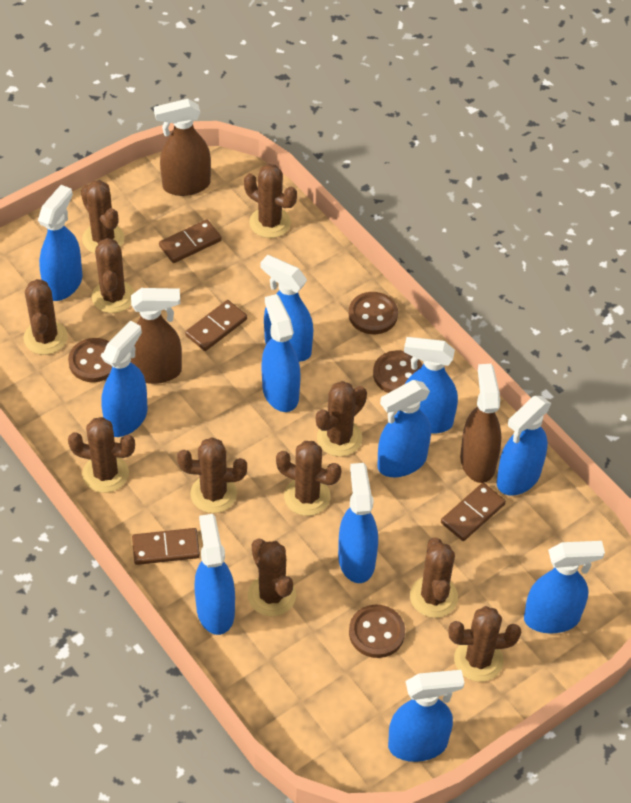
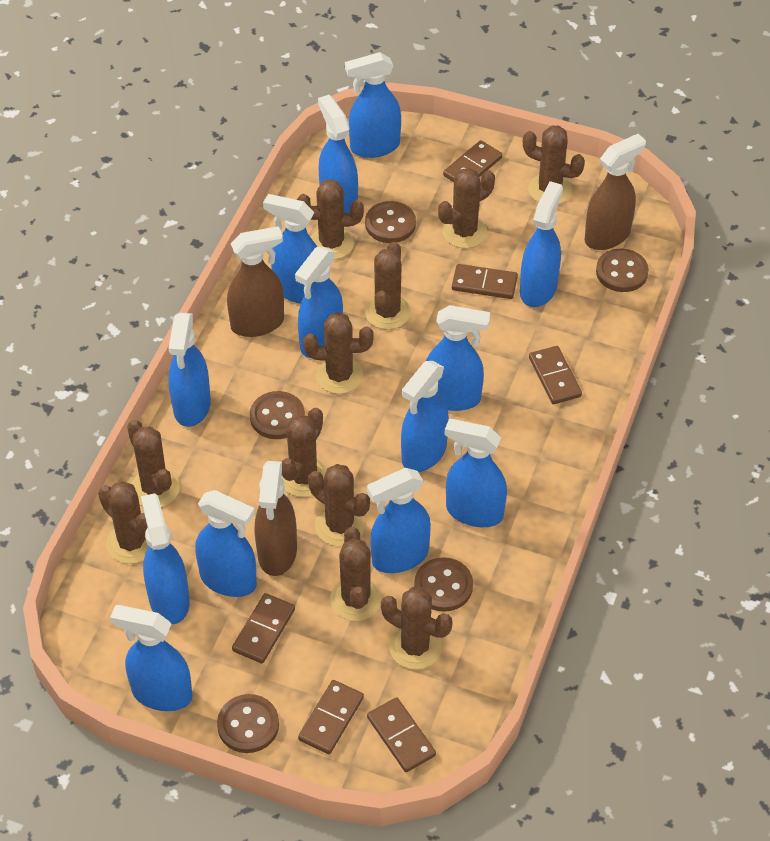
blue spray bottle: 11 -> 13
brown button: 4 -> 5
brown domino: 4 -> 6

